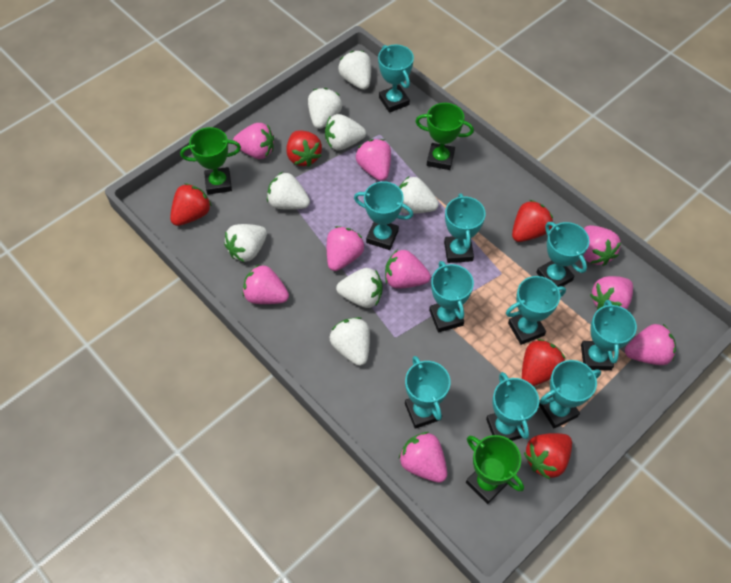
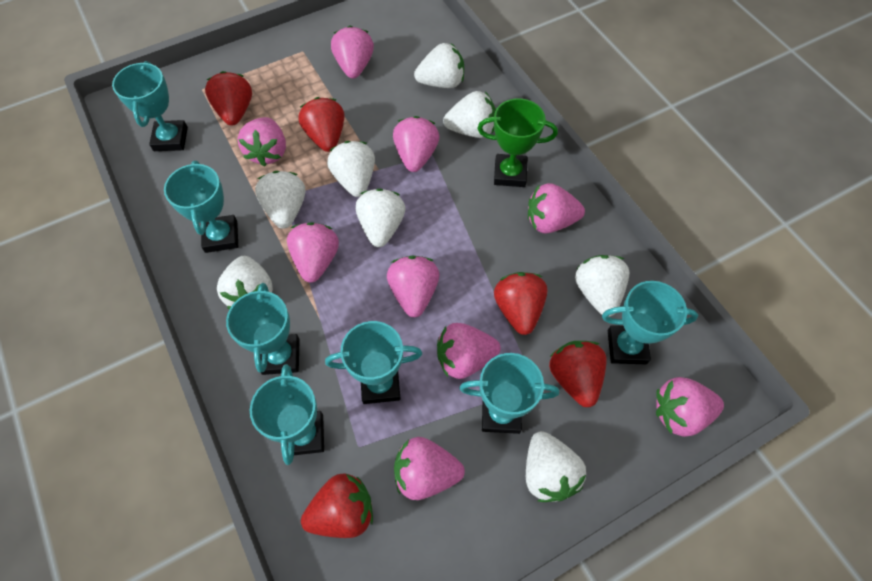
green trophy: 3 -> 1
turquoise trophy: 10 -> 7

